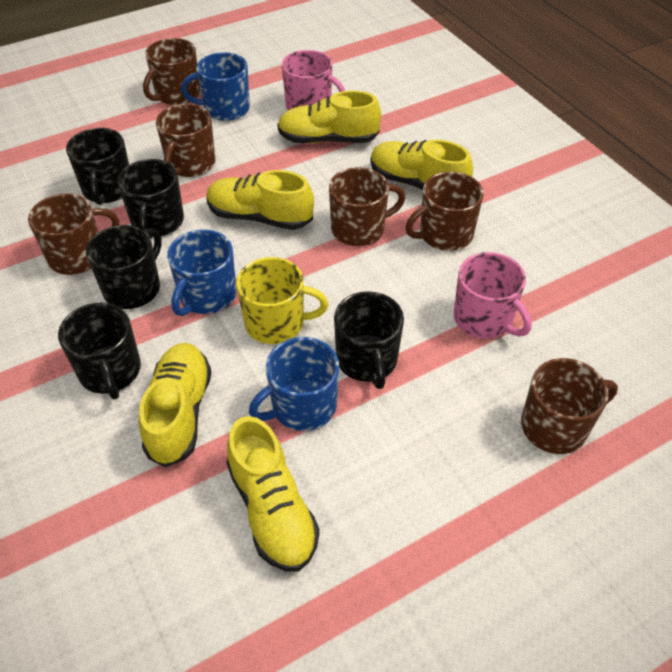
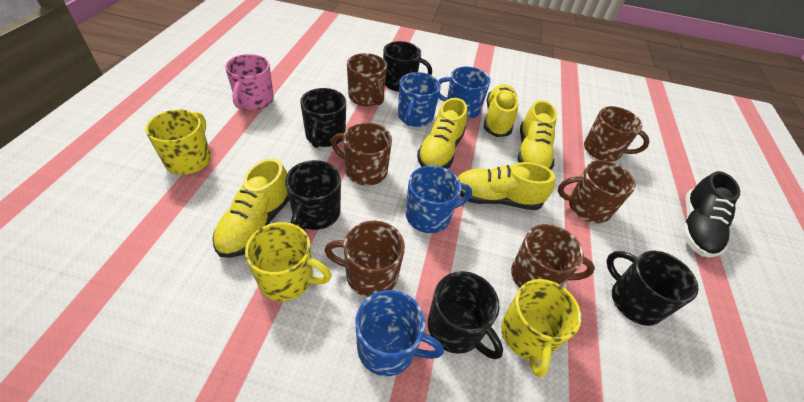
black shoe: 0 -> 1
blue mug: 3 -> 4
pink mug: 2 -> 1
yellow mug: 1 -> 3

